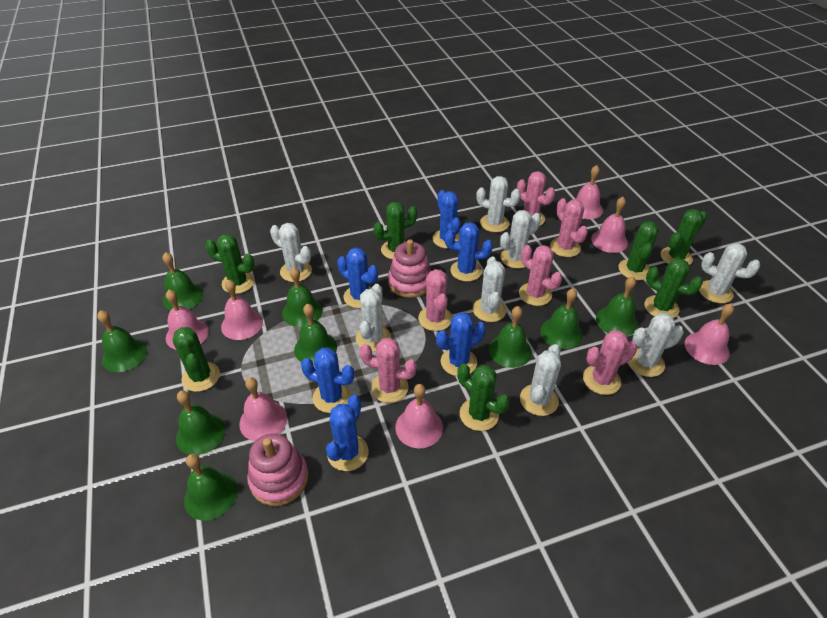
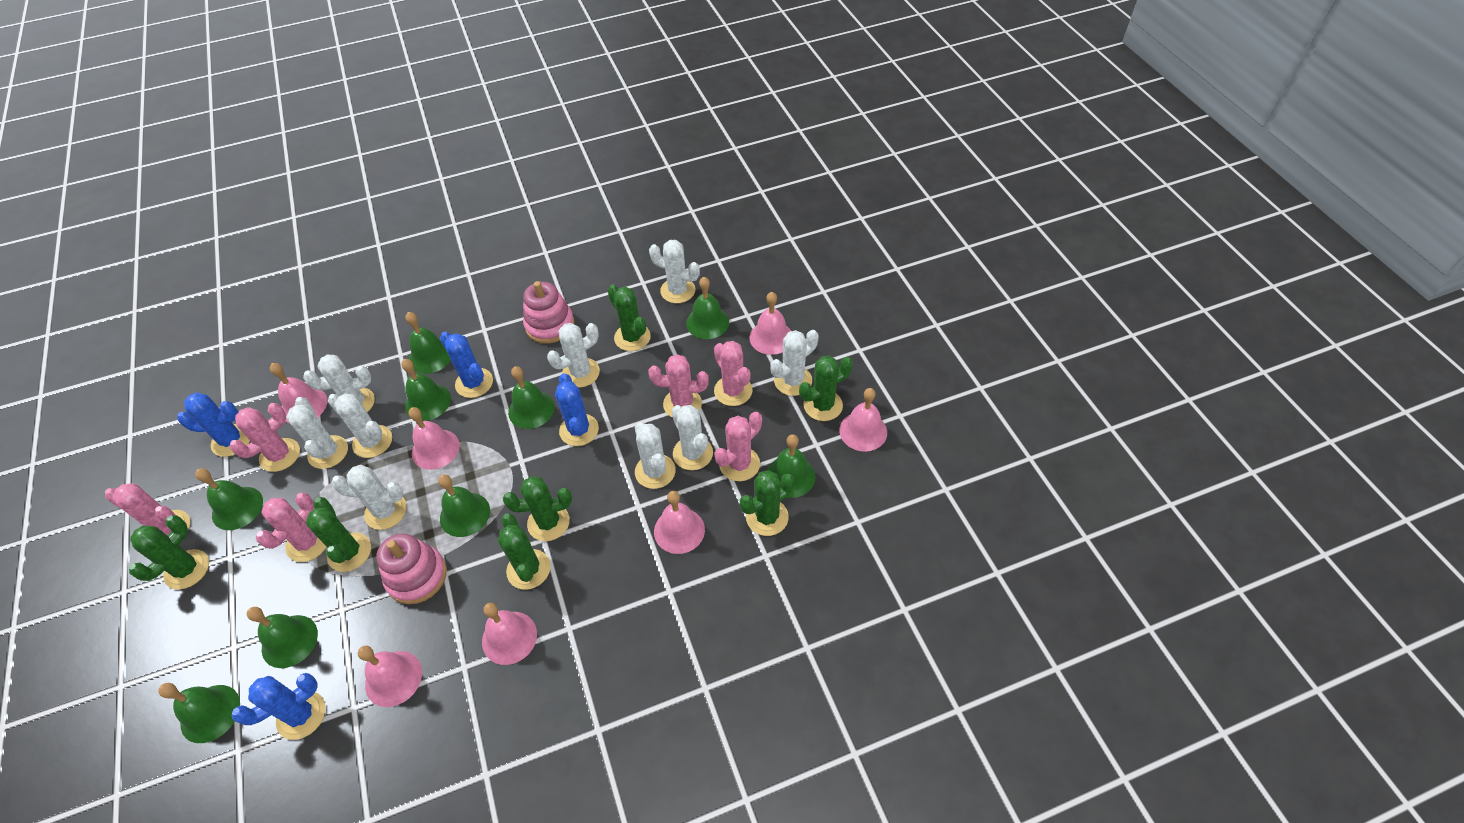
blue cactus: 6 -> 4
white cactus: 8 -> 9

